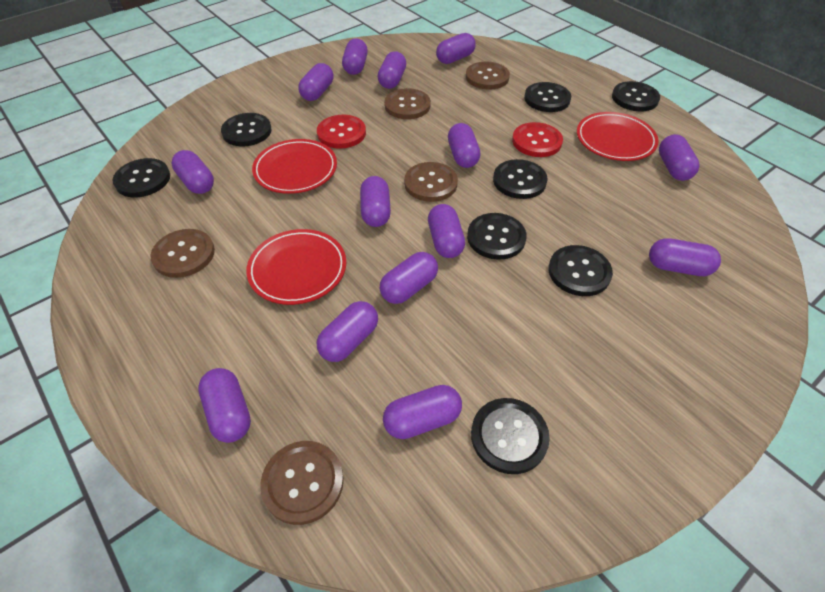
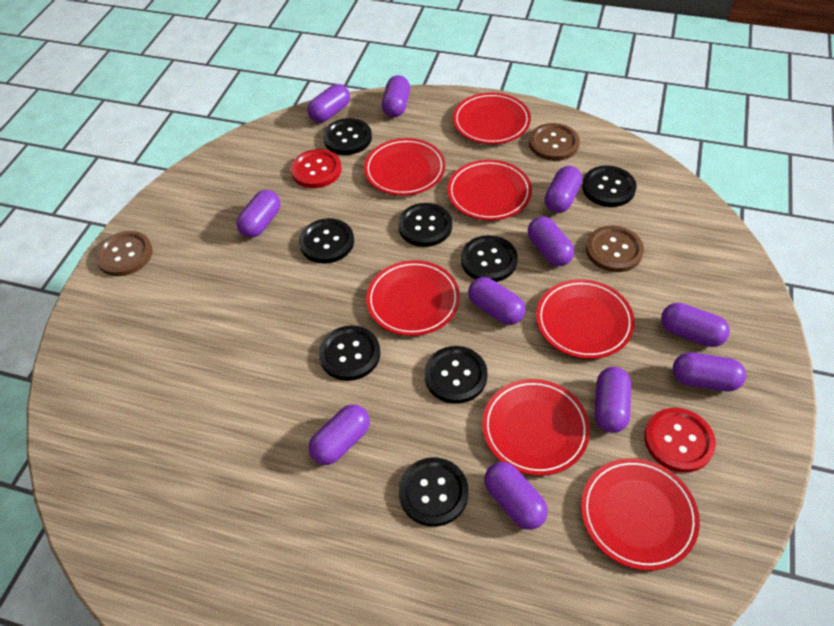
brown button: 5 -> 3
purple capsule: 14 -> 11
red plate: 3 -> 7

